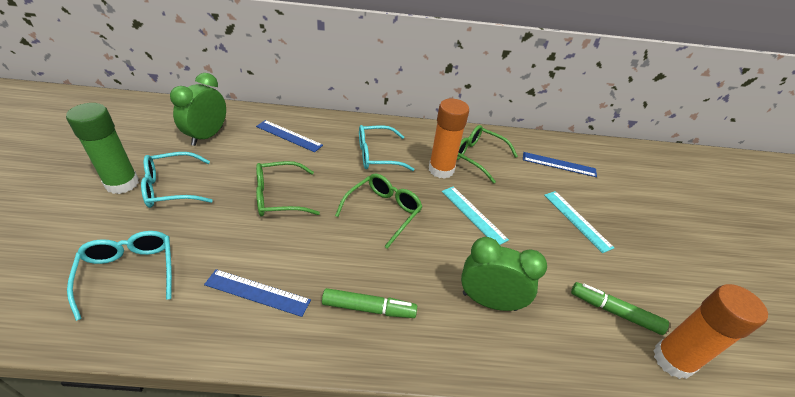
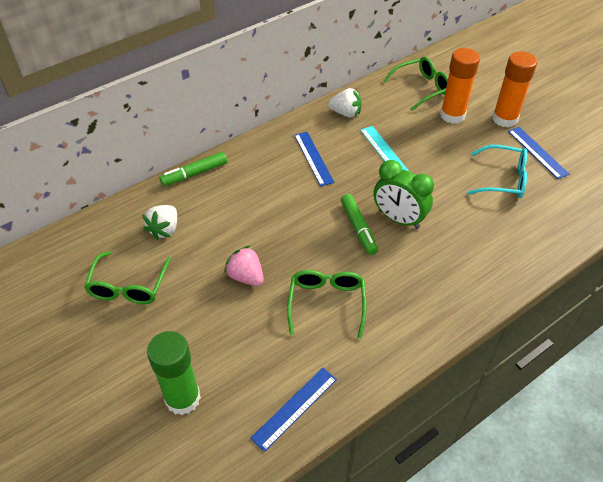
green clock: 2 -> 1
pink strawberry: 0 -> 1
turquoise glasses: 3 -> 1
turquoise ruler: 2 -> 1
white strawberry: 0 -> 2

